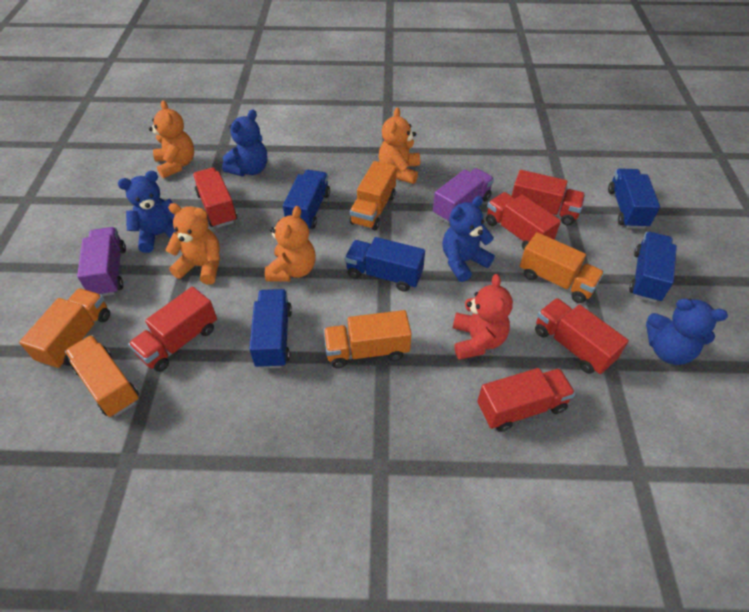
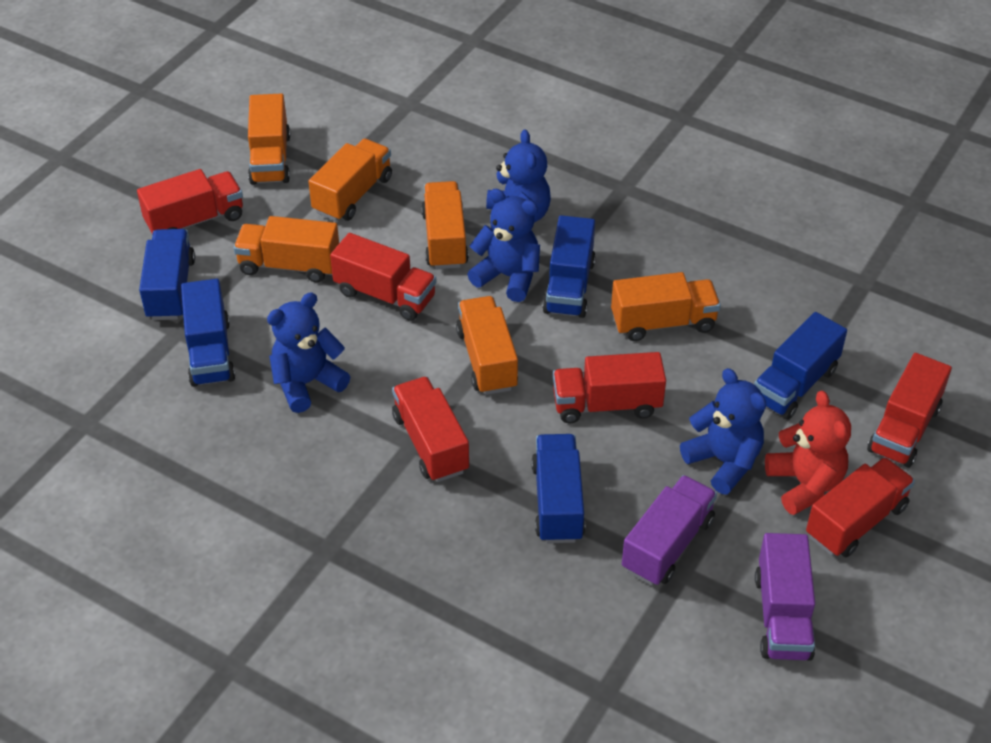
orange teddy bear: 4 -> 0
orange truck: 5 -> 6

